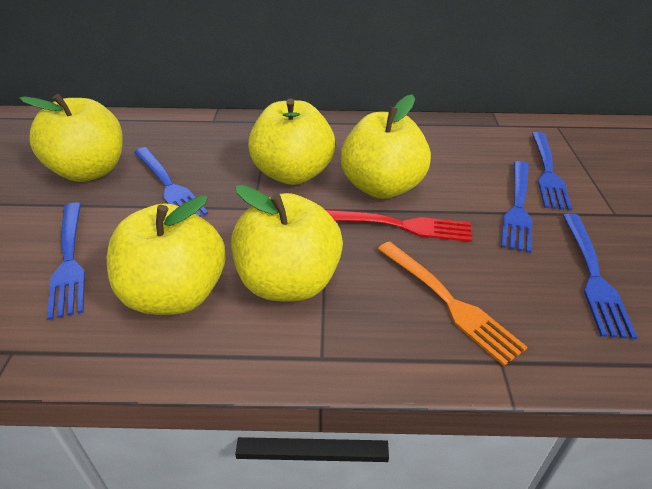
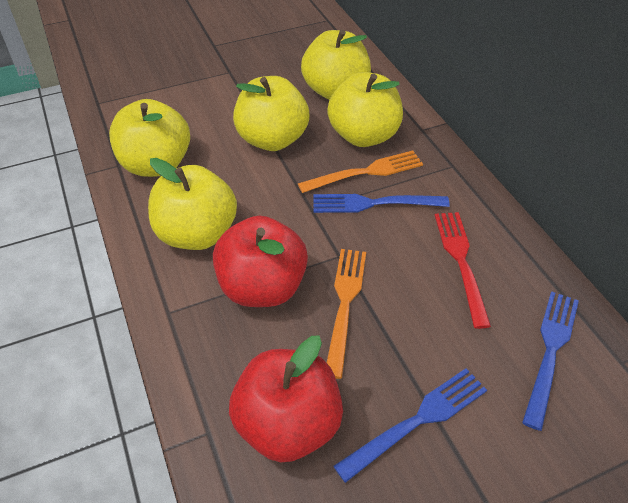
blue fork: 5 -> 3
orange fork: 1 -> 2
red apple: 0 -> 2

